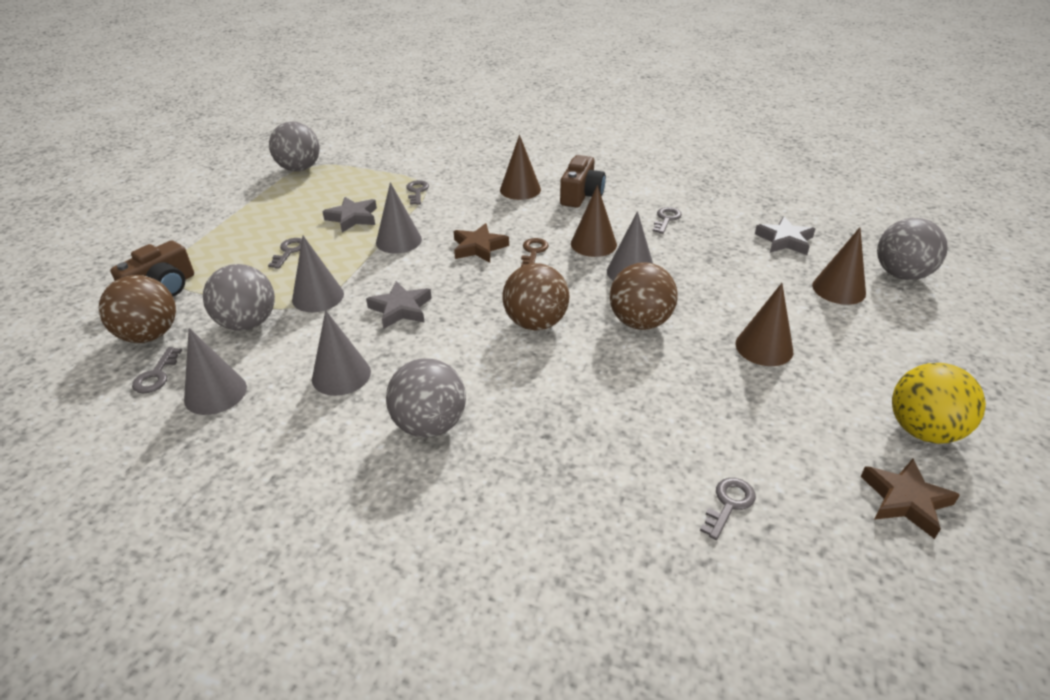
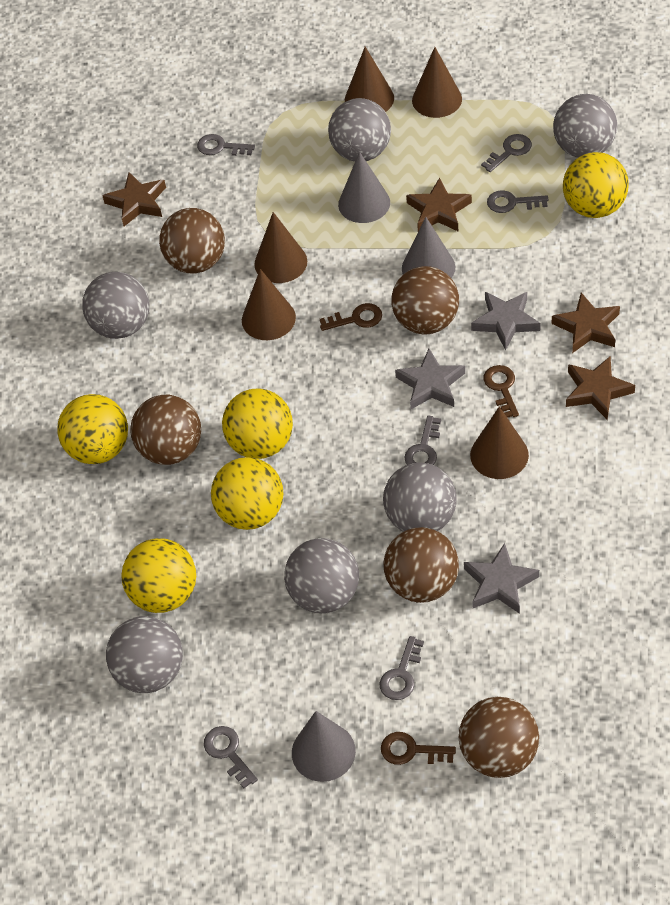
brown ball: 3 -> 5
brown camera: 2 -> 0
brown cone: 4 -> 5
brown key: 1 -> 3
brown star: 2 -> 4
grey ball: 4 -> 6
grey cone: 5 -> 3
grey key: 5 -> 6
yellow ball: 1 -> 5

